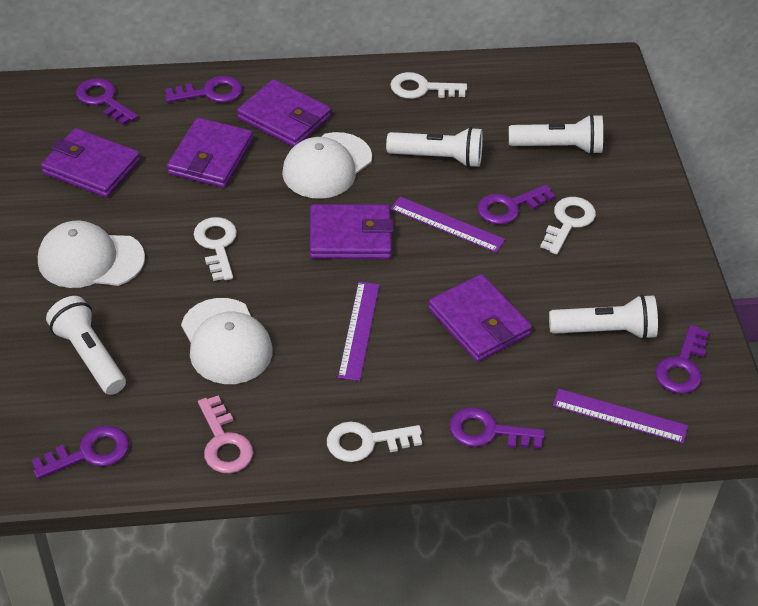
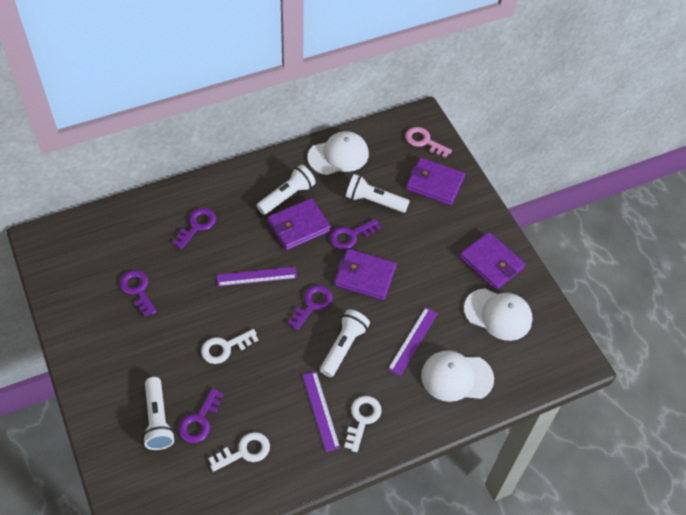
purple key: 6 -> 5
purple wallet: 5 -> 4
white key: 4 -> 3

